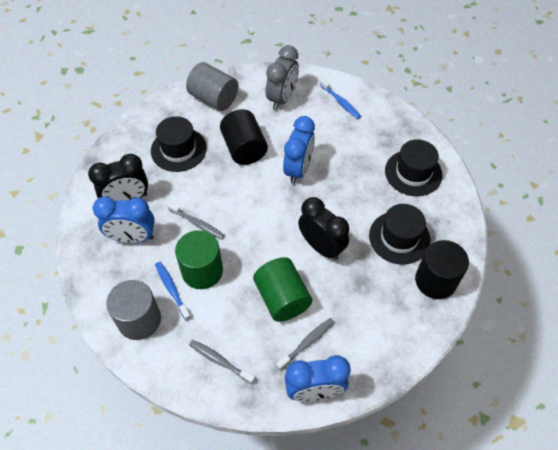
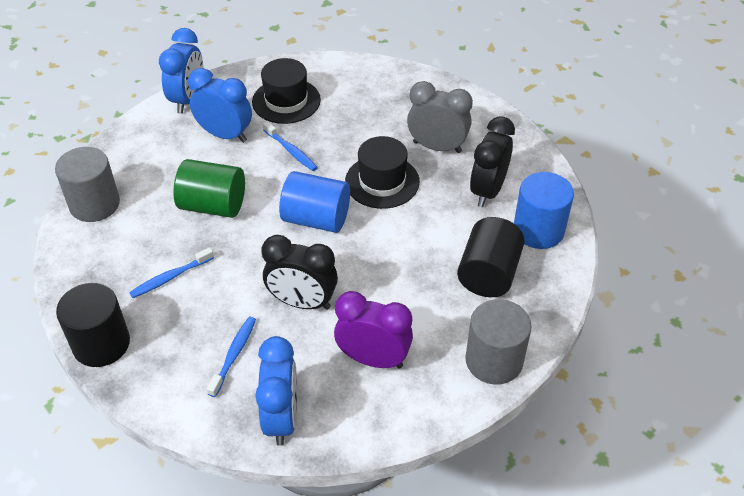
black hat: 3 -> 2
blue cylinder: 0 -> 2
blue toothbrush: 2 -> 3
green cylinder: 2 -> 1
grey toothbrush: 3 -> 0
purple clock: 0 -> 1

